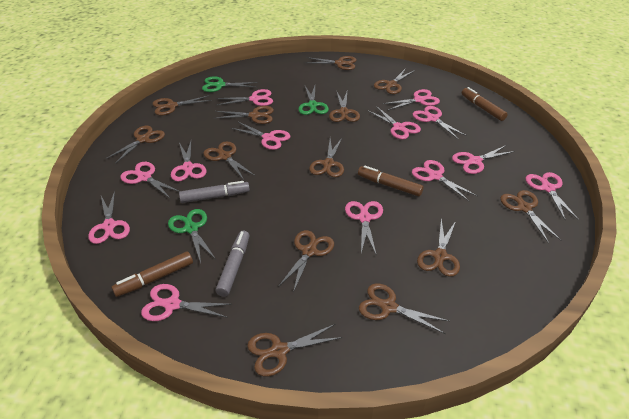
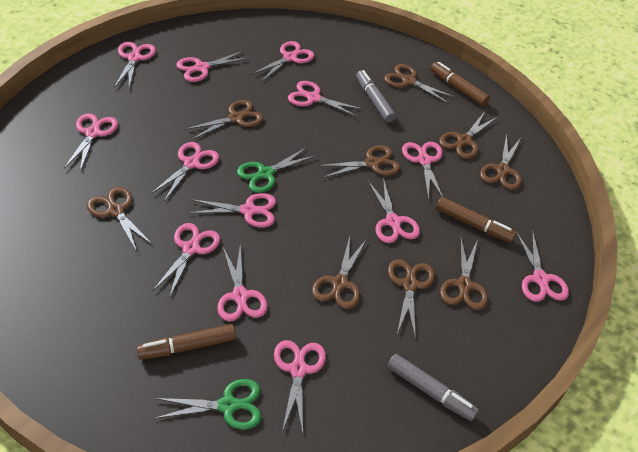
brown scissors: 13 -> 9
green scissors: 3 -> 2

